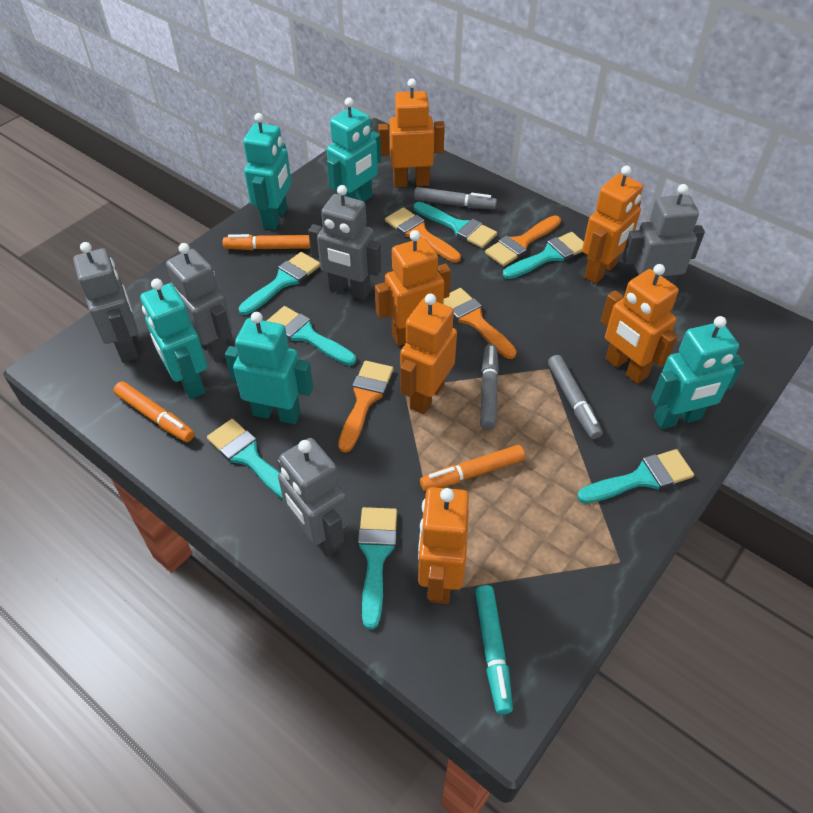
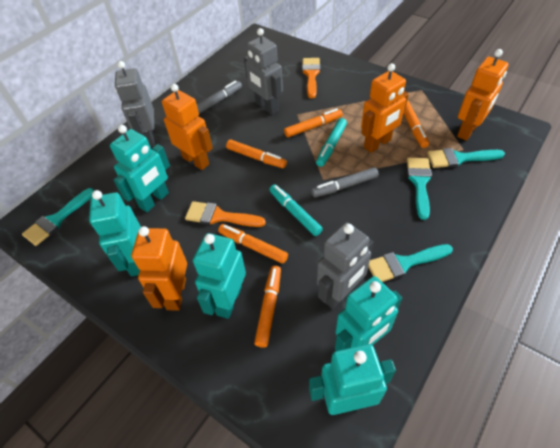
grey marker: 3 -> 2
grey robot: 5 -> 3
orange brush: 4 -> 2
orange marker: 3 -> 5
orange robot: 6 -> 4
turquoise brush: 7 -> 4
turquoise marker: 1 -> 2

